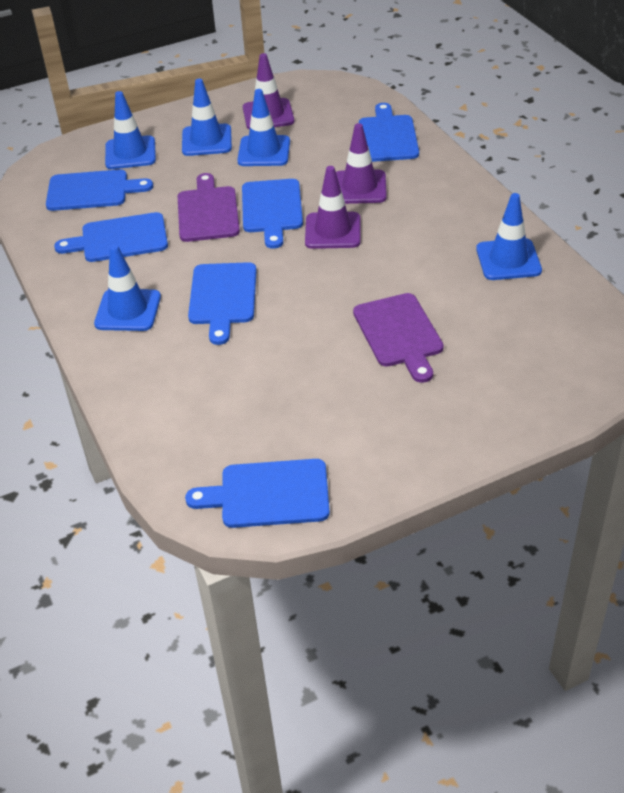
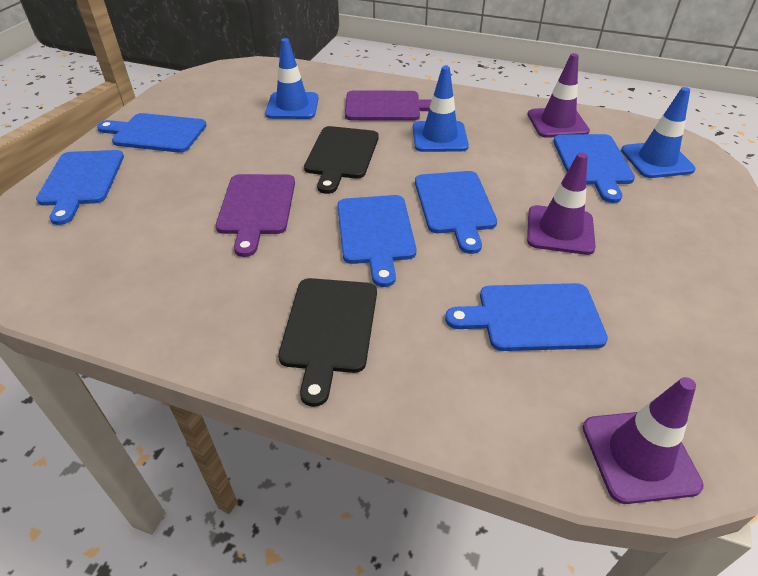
black cutting board: 0 -> 2
blue traffic cone: 5 -> 3

